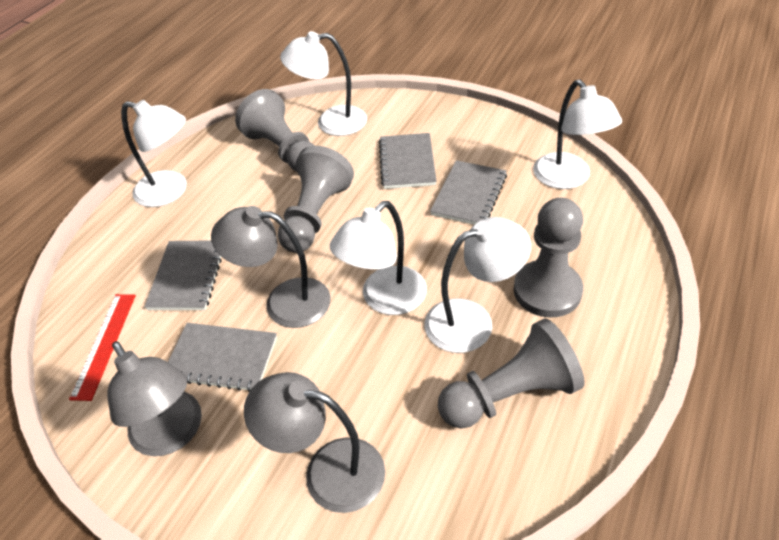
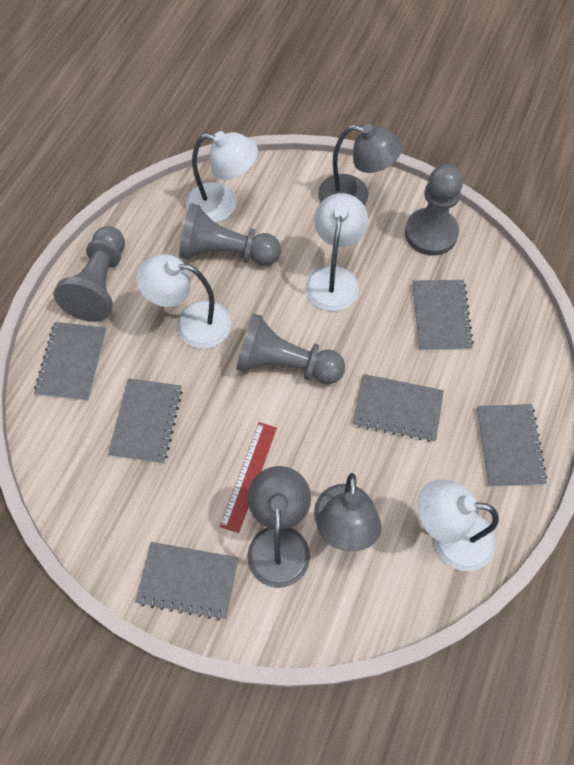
grey notebook: 4 -> 6
white lamp: 5 -> 4

